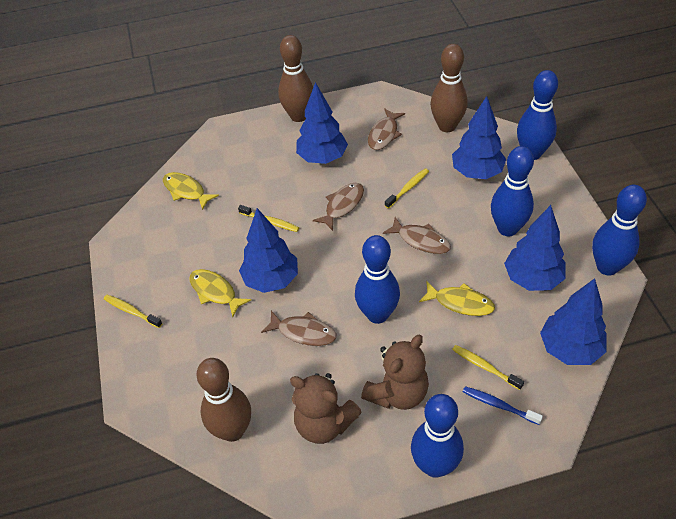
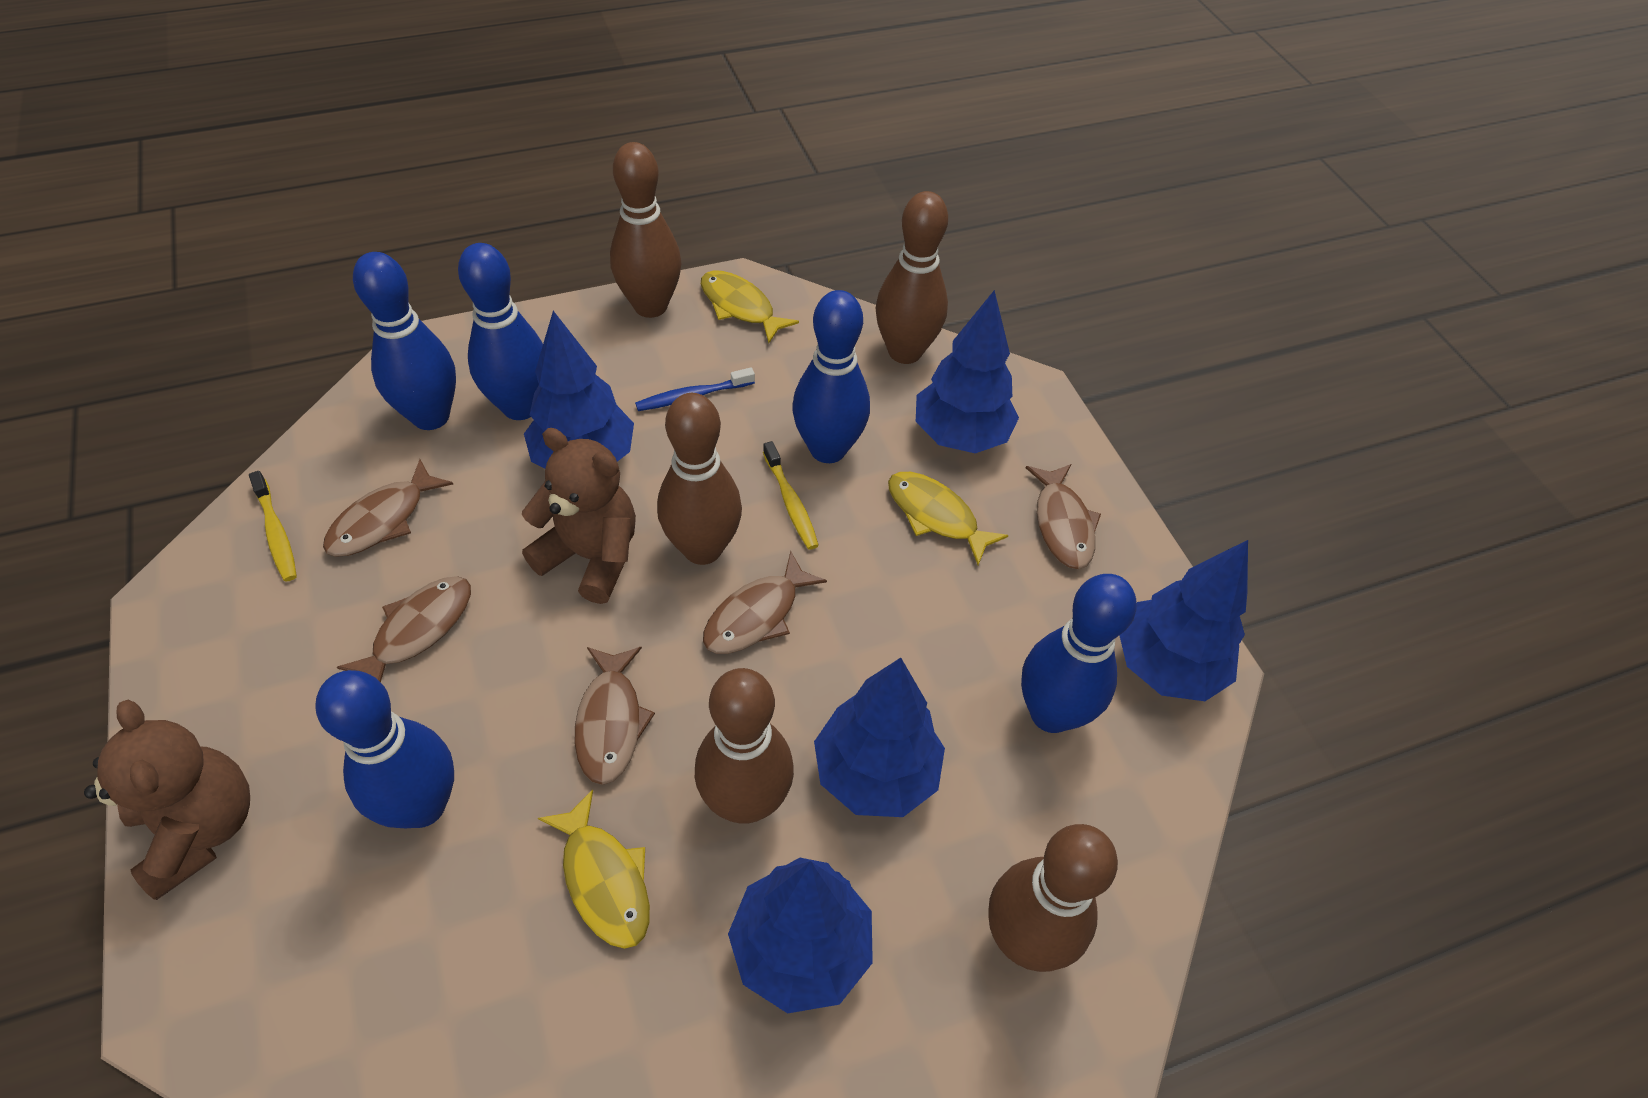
brown bowling pin: 3 -> 5
brown fish: 4 -> 5
yellow toothbrush: 4 -> 2

